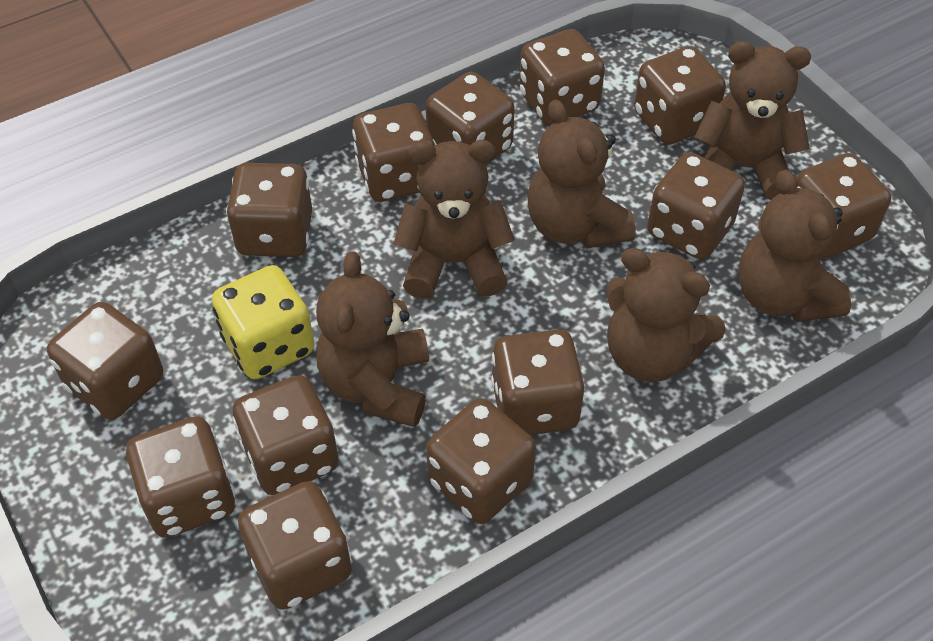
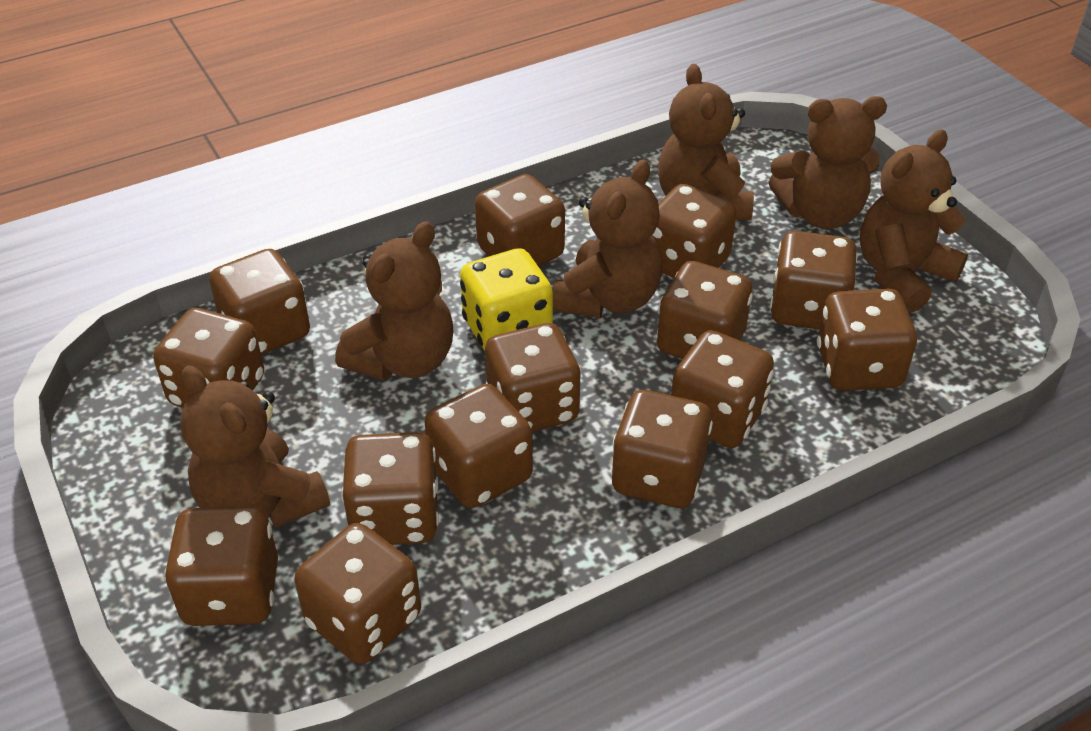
brown dice: 13 -> 14

